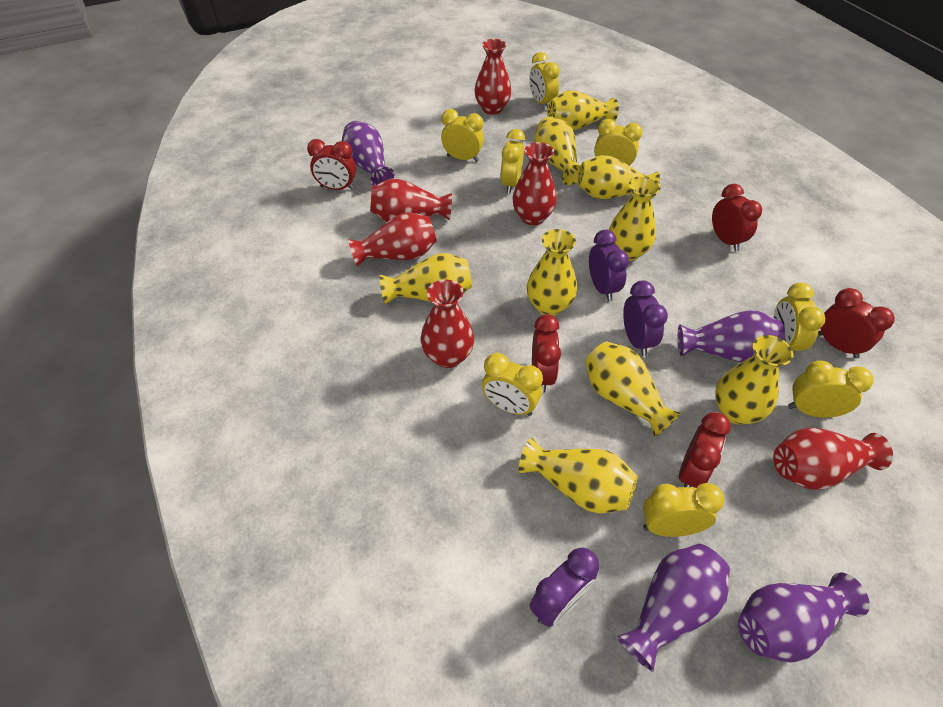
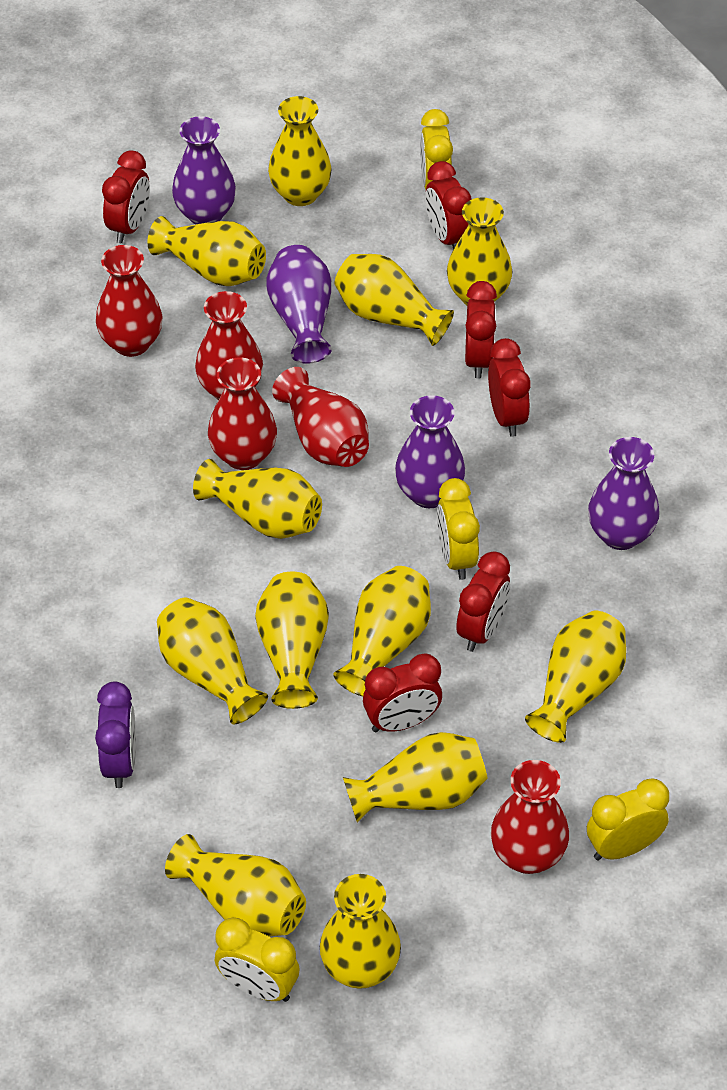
purple clock: 3 -> 1
red clock: 5 -> 6
red vase: 6 -> 5
yellow clock: 8 -> 4
yellow vase: 9 -> 12

